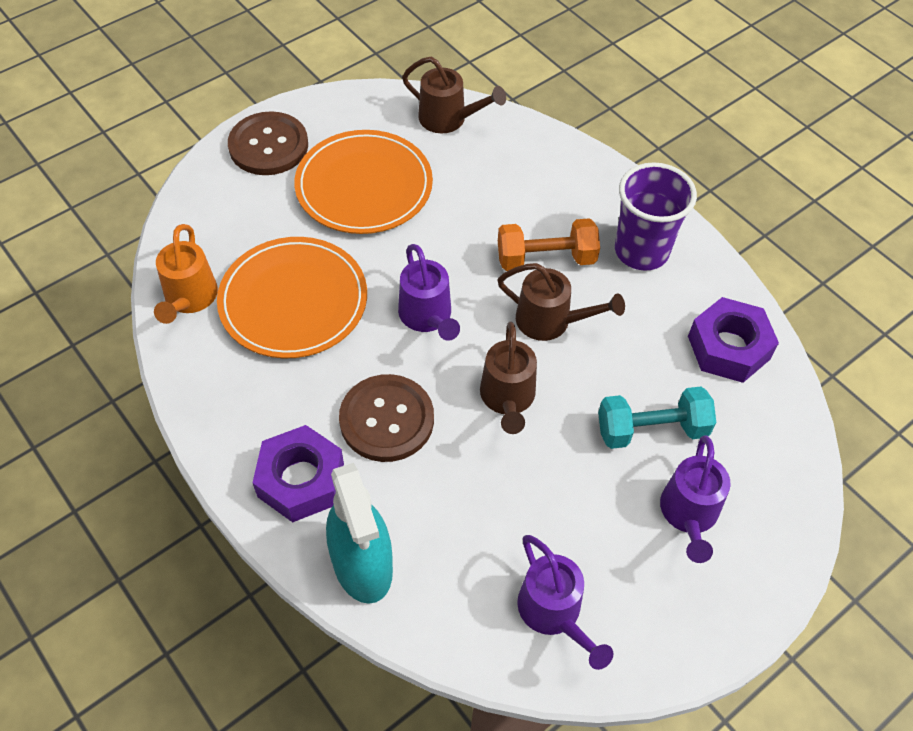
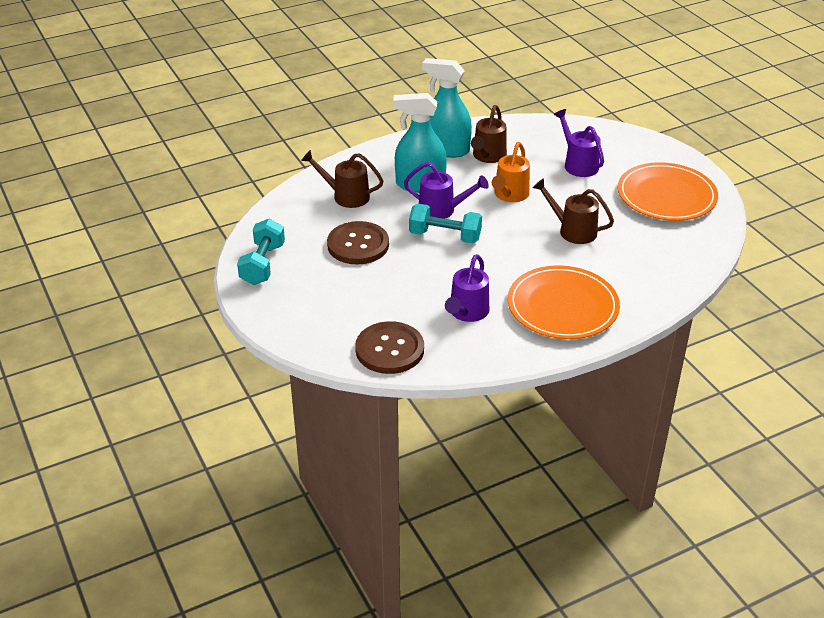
orange dumbbell: 1 -> 0
purple cup: 1 -> 0
purple nut: 2 -> 0
turquoise dumbbell: 1 -> 2
turquoise spray bottle: 1 -> 2

